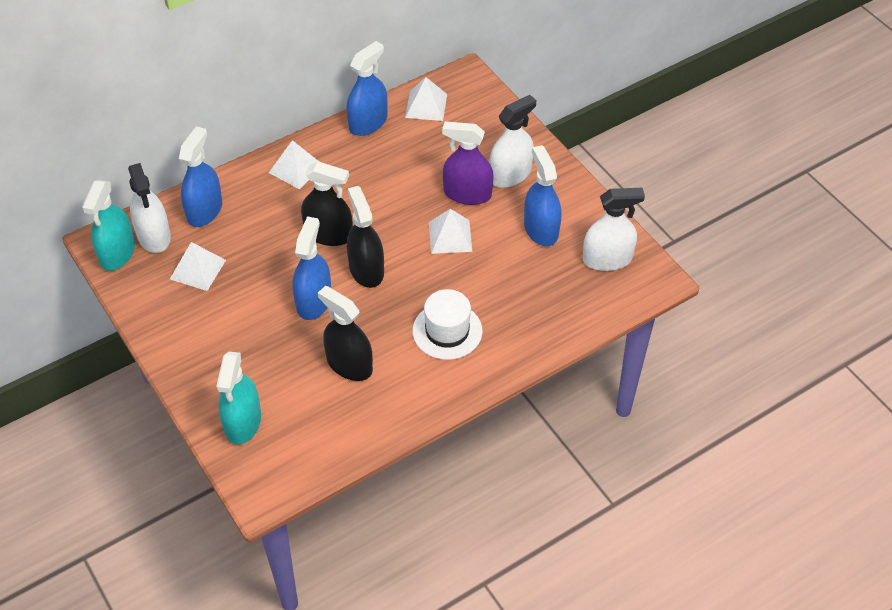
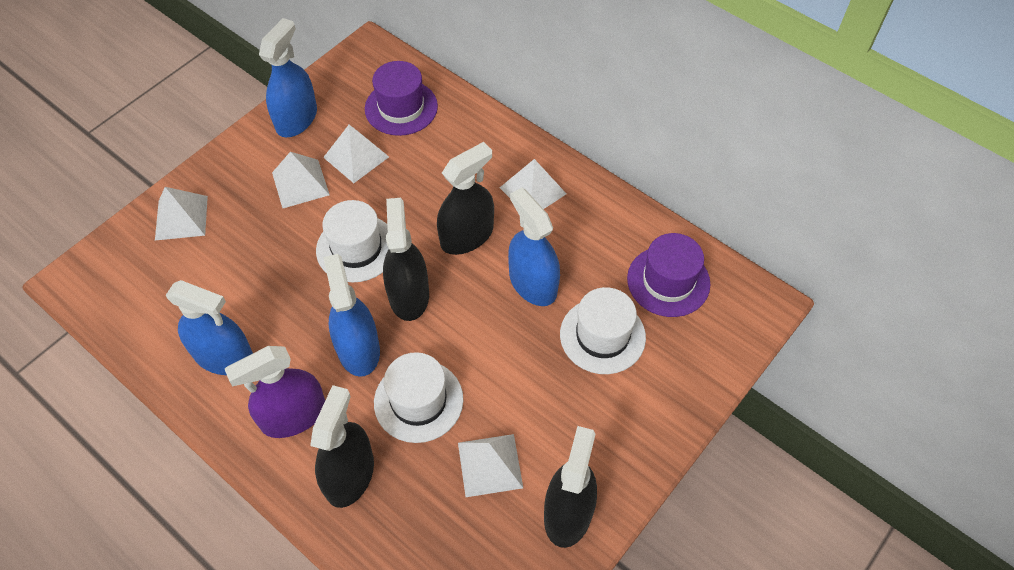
black spray bottle: 3 -> 4
purple hat: 0 -> 2
turquoise spray bottle: 2 -> 0
white hat: 1 -> 3
white pyramid: 4 -> 5
white spray bottle: 3 -> 0

